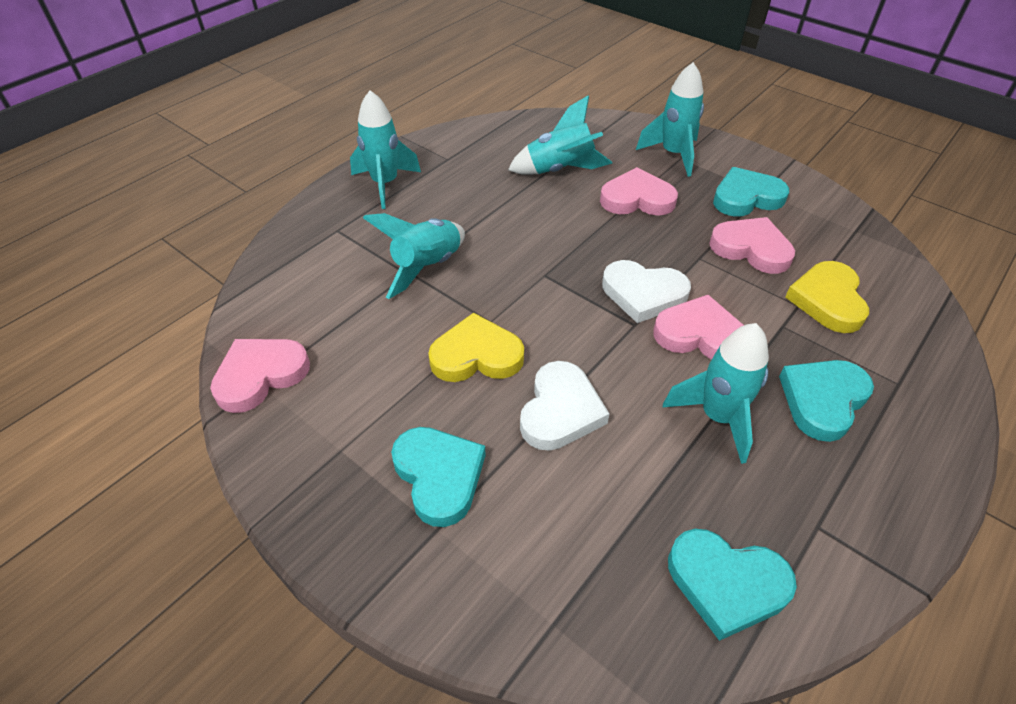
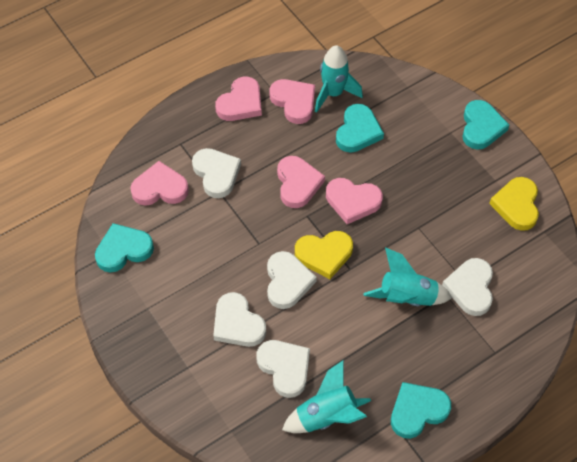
pink heart: 4 -> 5
turquoise rocket: 5 -> 3
white heart: 2 -> 5

